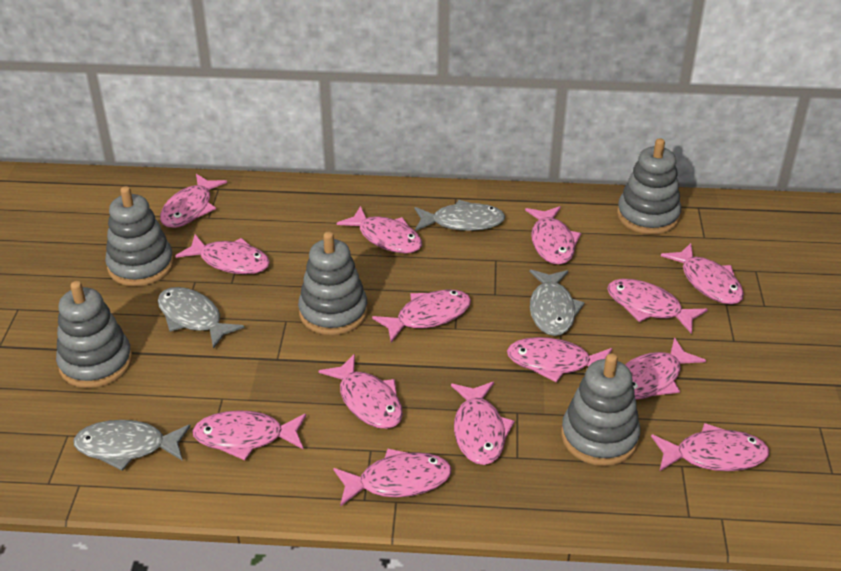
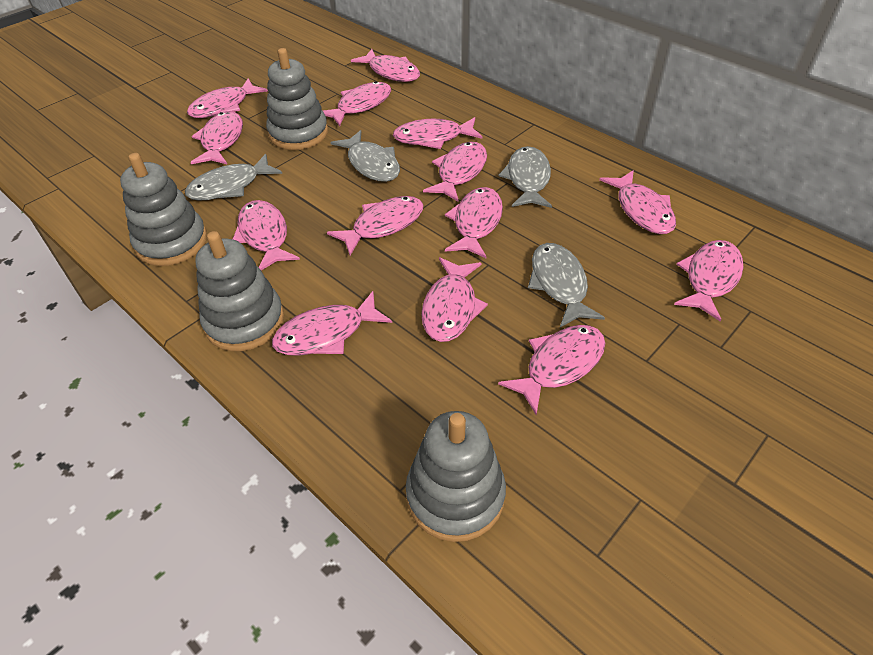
grey stacking toy: 5 -> 4

